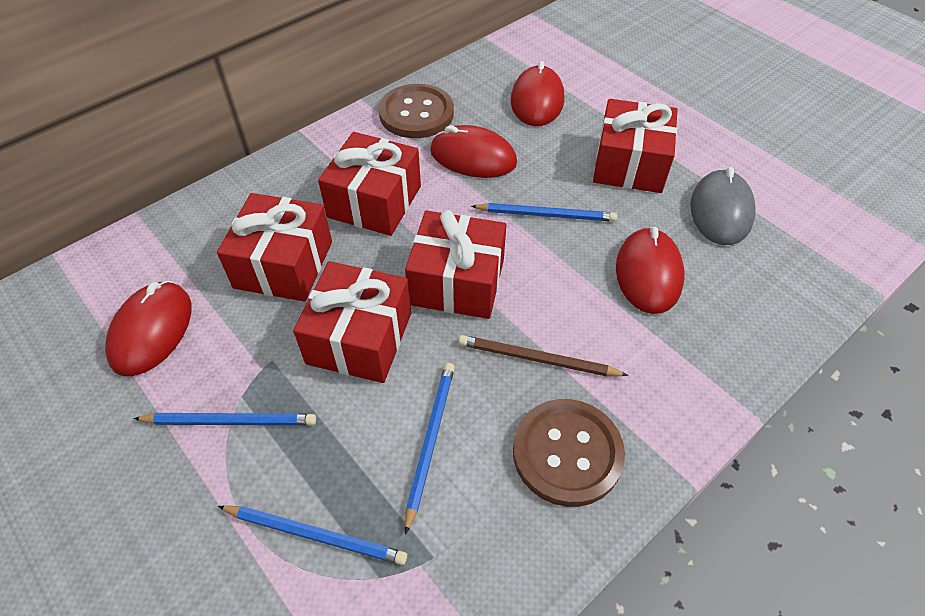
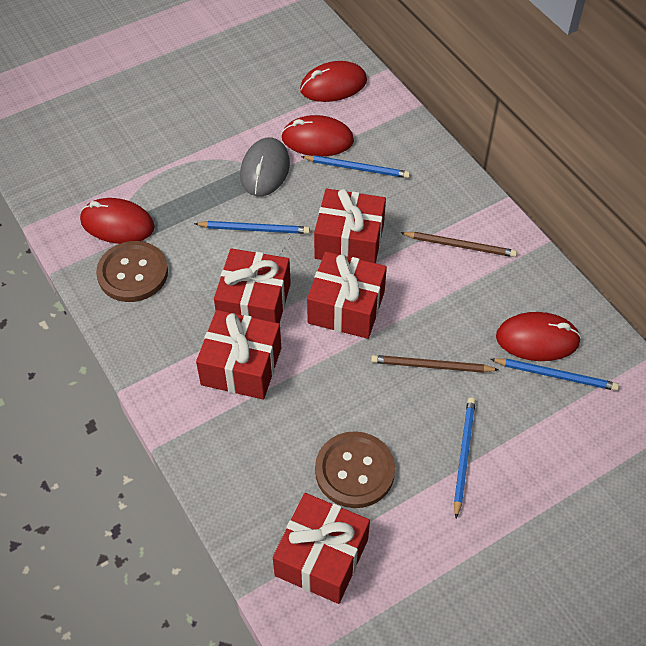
brown pencil: 1 -> 2

